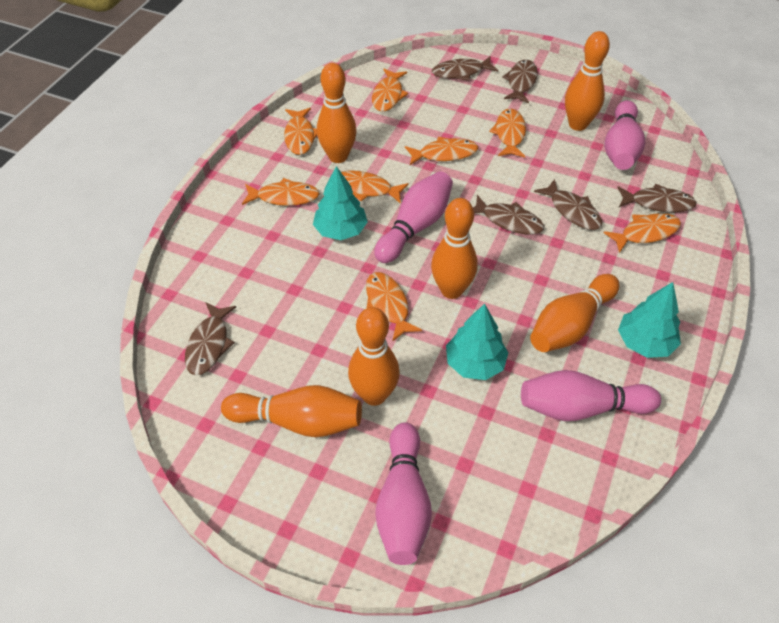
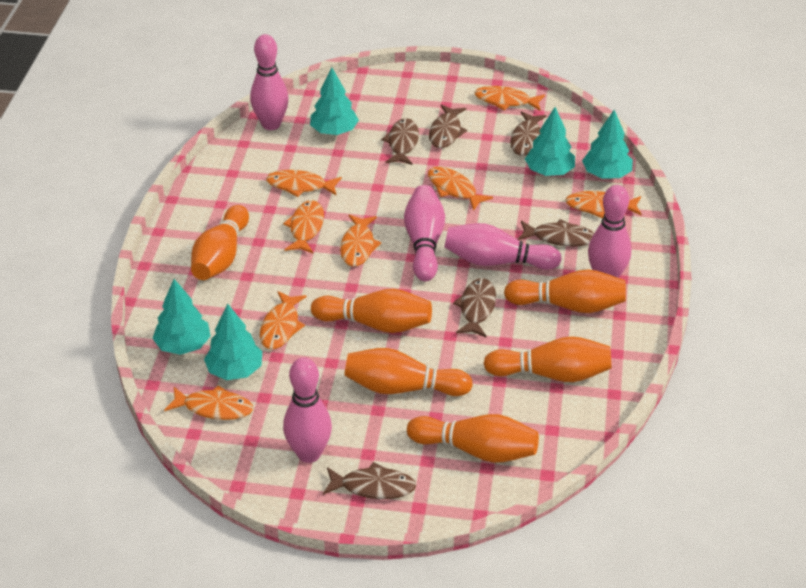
pink bowling pin: 4 -> 5
turquoise tree: 3 -> 5

